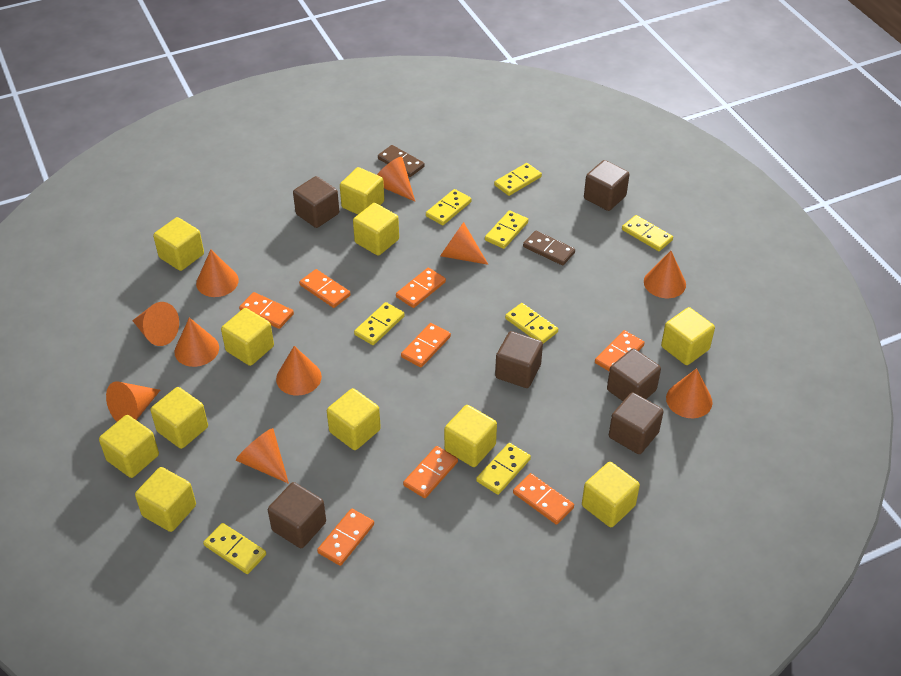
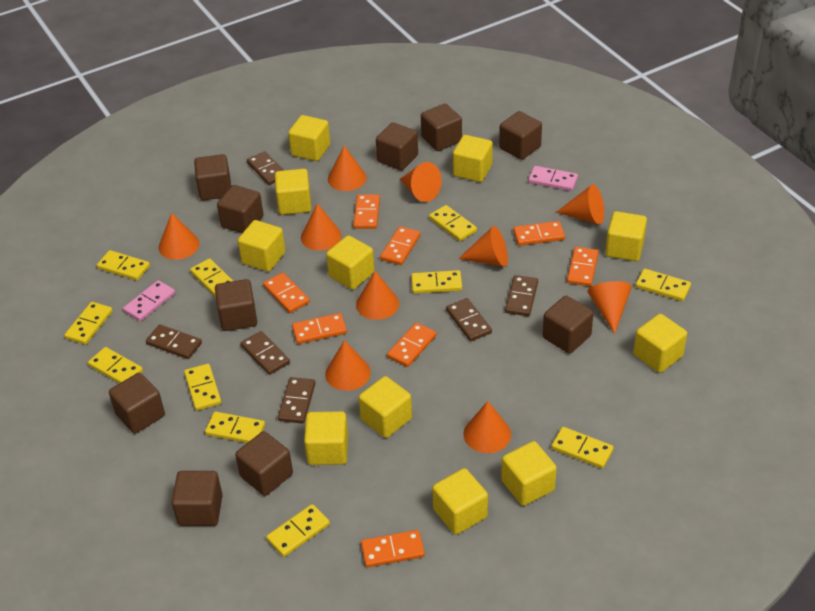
brown cube: 6 -> 10
brown domino: 2 -> 6
pink domino: 0 -> 2
yellow domino: 8 -> 11

